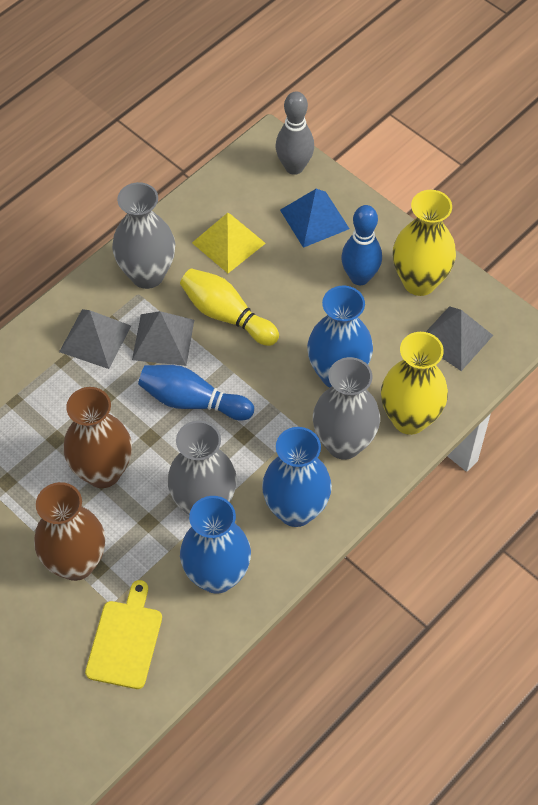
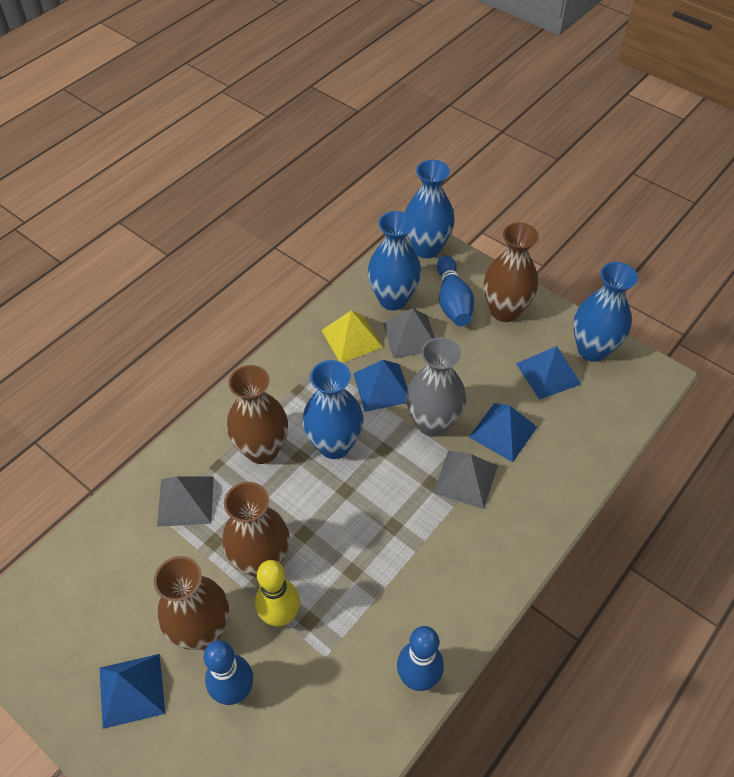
blue bowling pin: 2 -> 3
blue pyramid: 1 -> 4
blue vase: 3 -> 4
brown vase: 2 -> 4
grey bowling pin: 1 -> 0
grey vase: 3 -> 1
yellow cutting board: 1 -> 0
yellow vase: 2 -> 0

